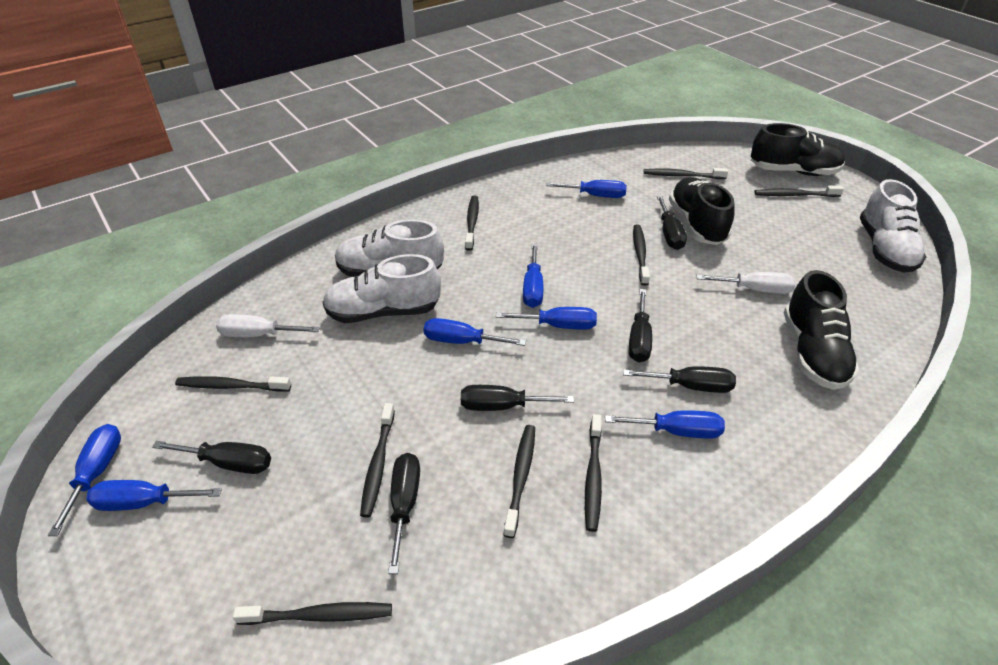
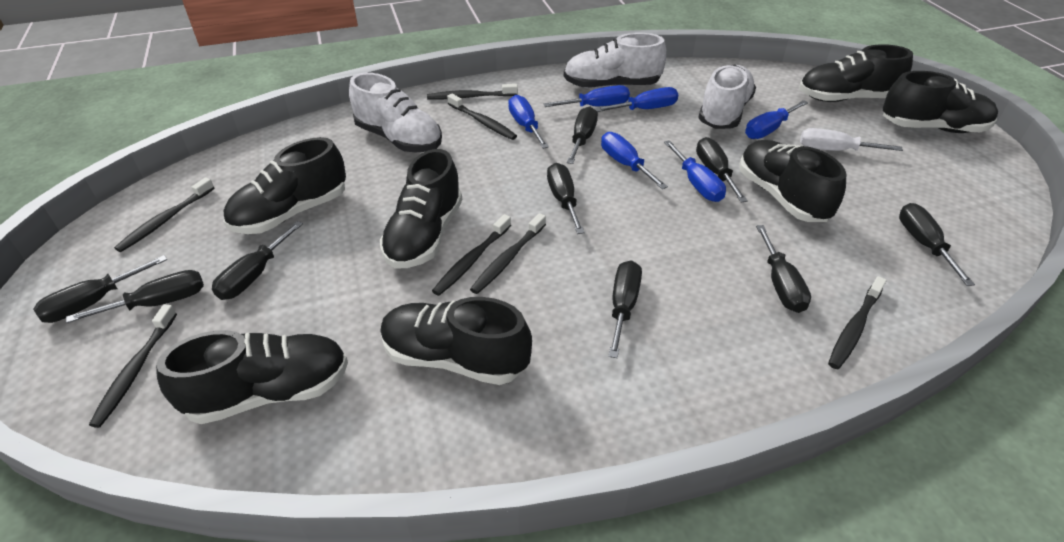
black screwdriver: 6 -> 9
black shoe: 3 -> 7
black toothbrush: 9 -> 7
blue screwdriver: 7 -> 6
white screwdriver: 2 -> 1

